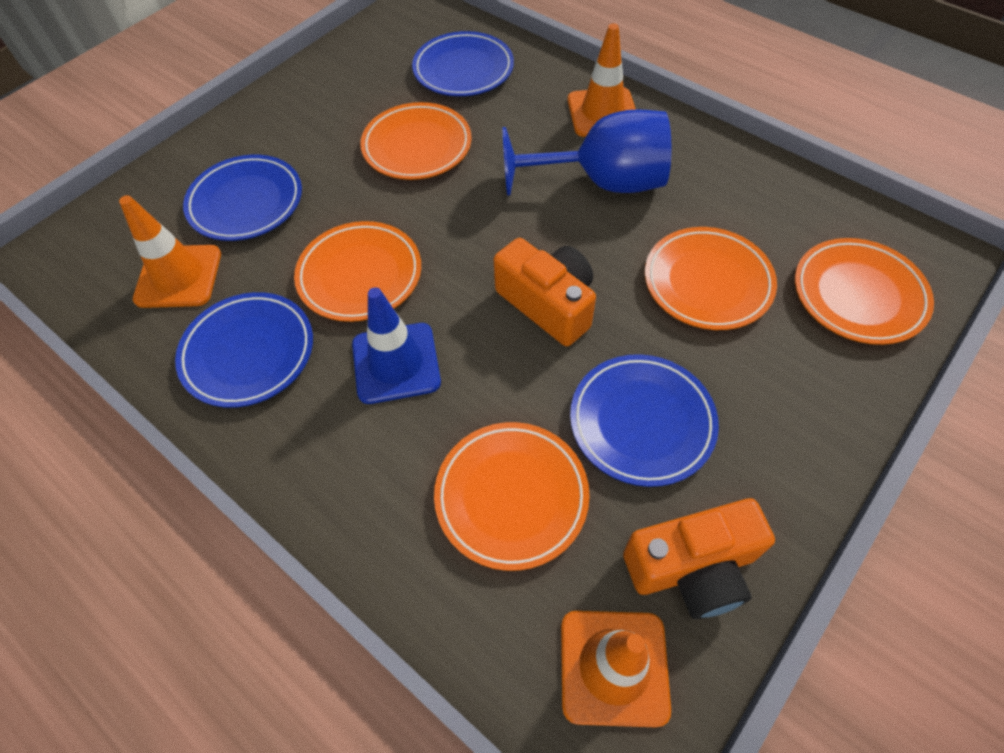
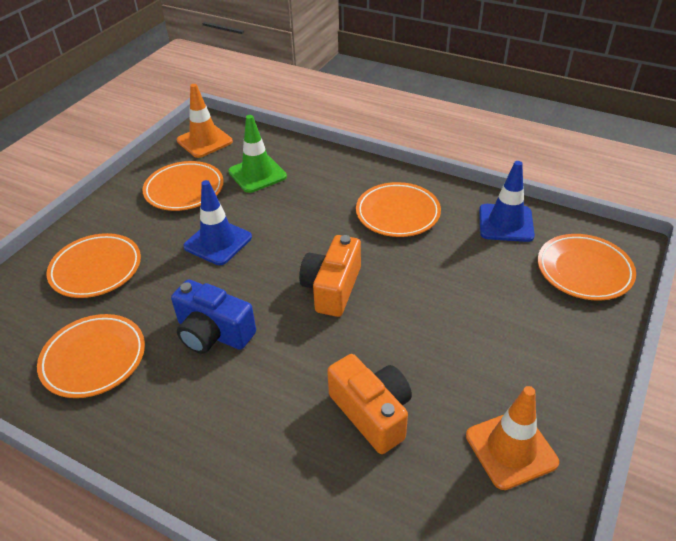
blue camera: 0 -> 1
blue goblet: 1 -> 0
blue plate: 4 -> 0
blue traffic cone: 1 -> 2
green traffic cone: 0 -> 1
orange traffic cone: 3 -> 2

